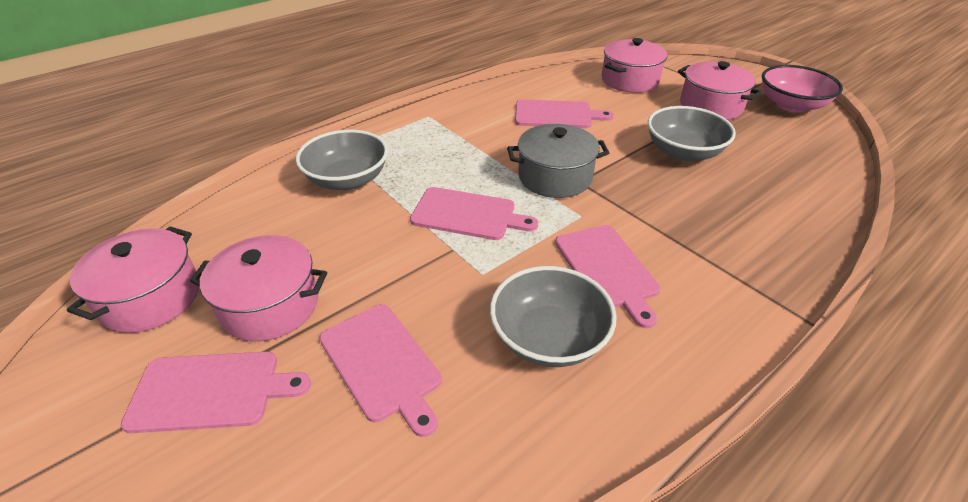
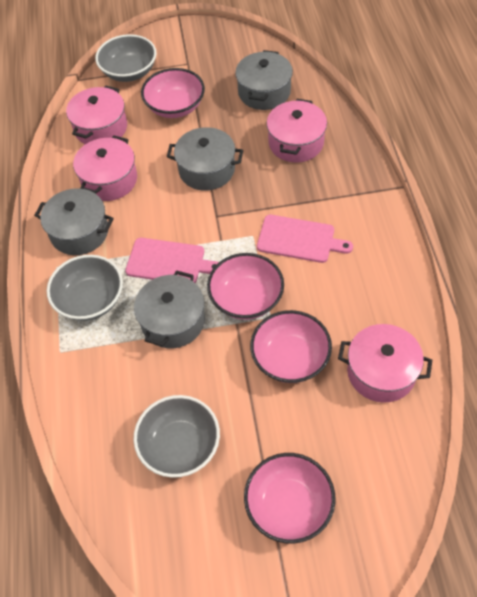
grey pot: 1 -> 4
pink bowl: 1 -> 4
pink cutting board: 5 -> 2

